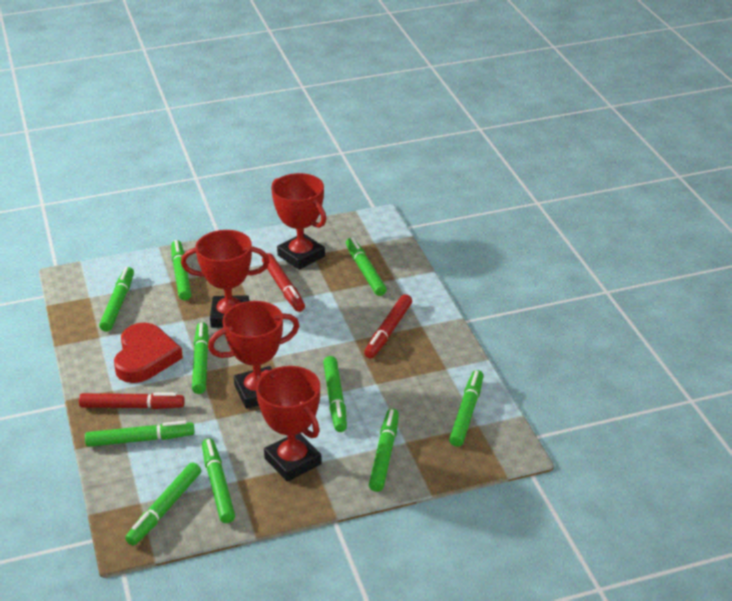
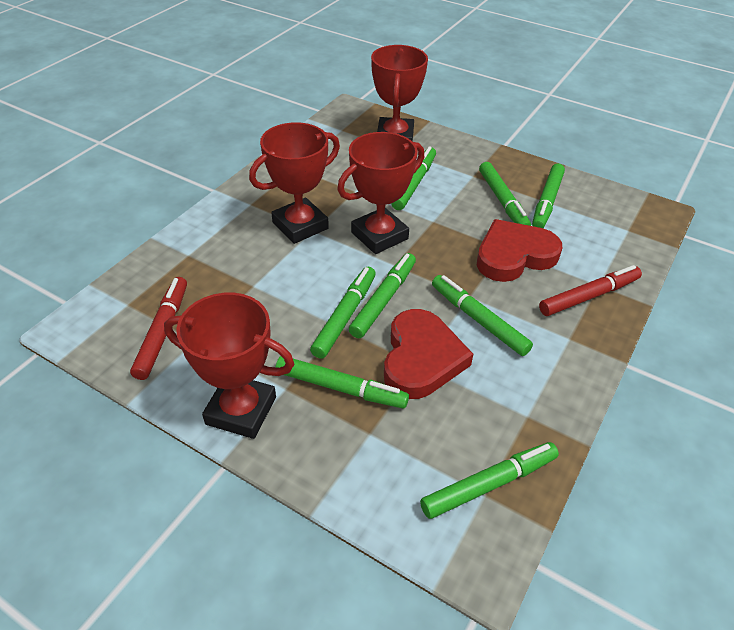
green marker: 10 -> 8
red heart: 1 -> 2
red marker: 3 -> 2

